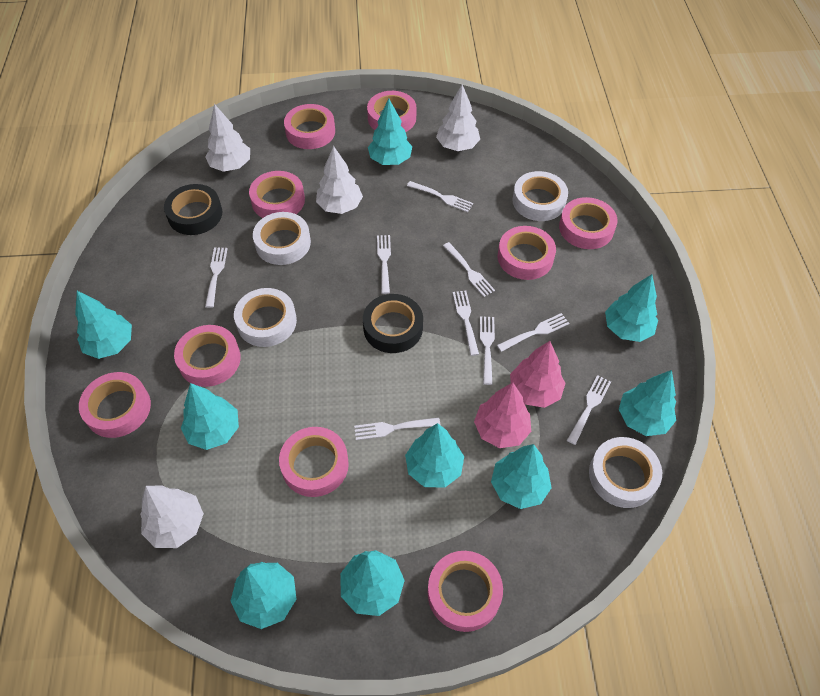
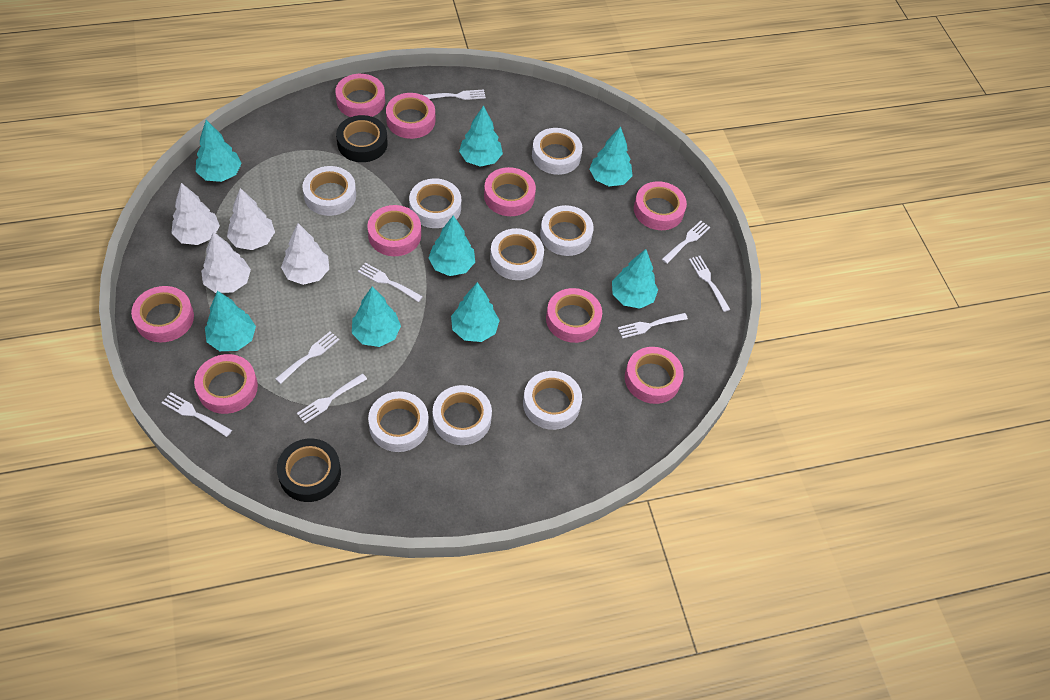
pink tree: 2 -> 0
turquoise tree: 9 -> 8
white fork: 9 -> 8
white tape: 4 -> 8

